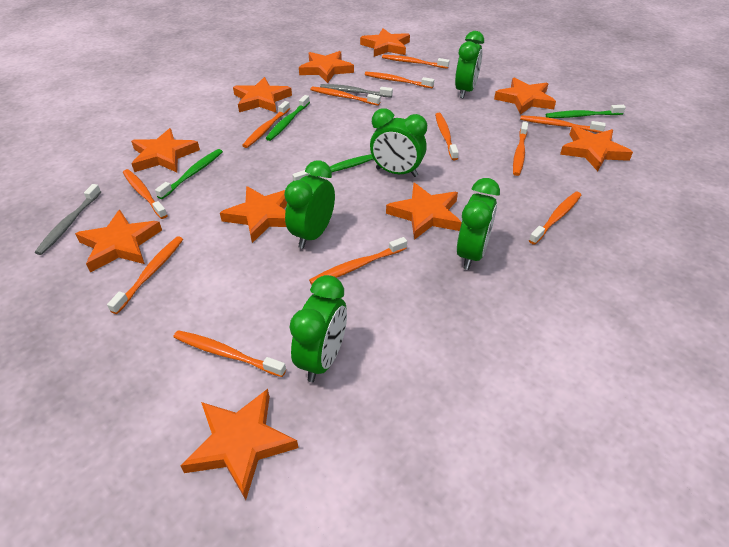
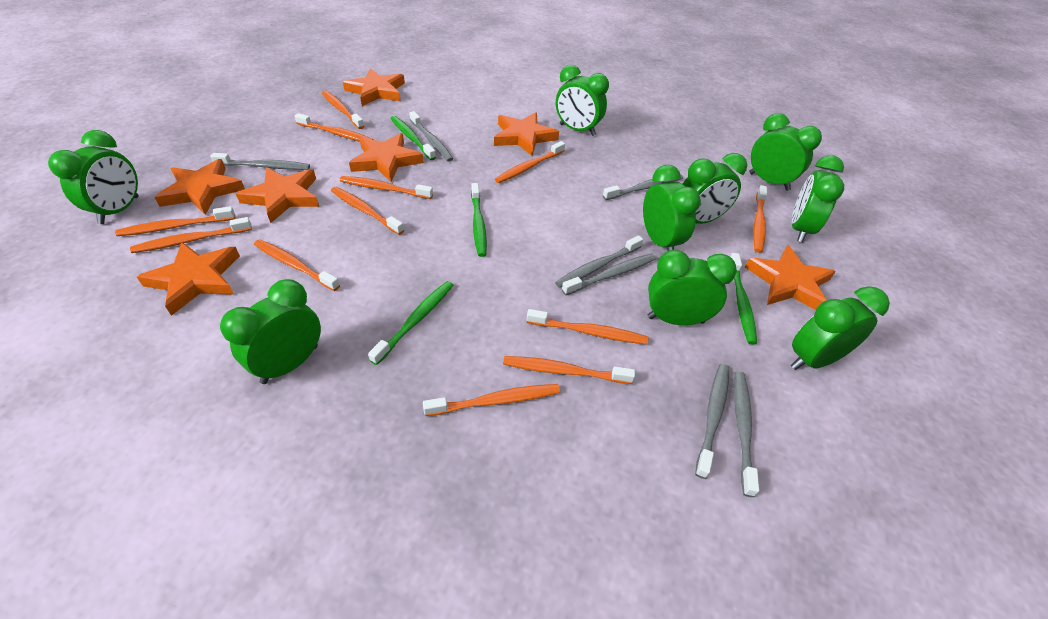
green clock: 5 -> 9
grey toothbrush: 2 -> 7
orange star: 10 -> 7

